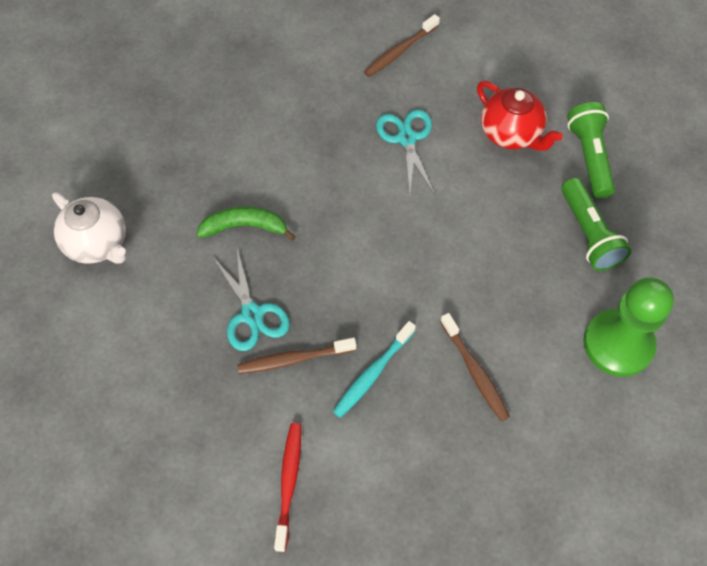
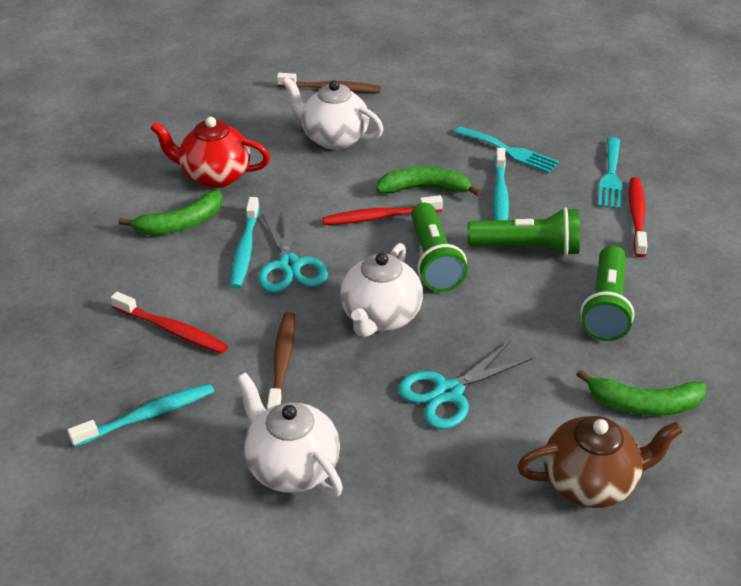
brown teapot: 0 -> 1
brown toothbrush: 3 -> 2
green banana: 1 -> 3
green flashlight: 2 -> 3
green pawn: 1 -> 0
red toothbrush: 1 -> 3
turquoise fork: 0 -> 2
turquoise toothbrush: 1 -> 3
white teapot: 1 -> 3

